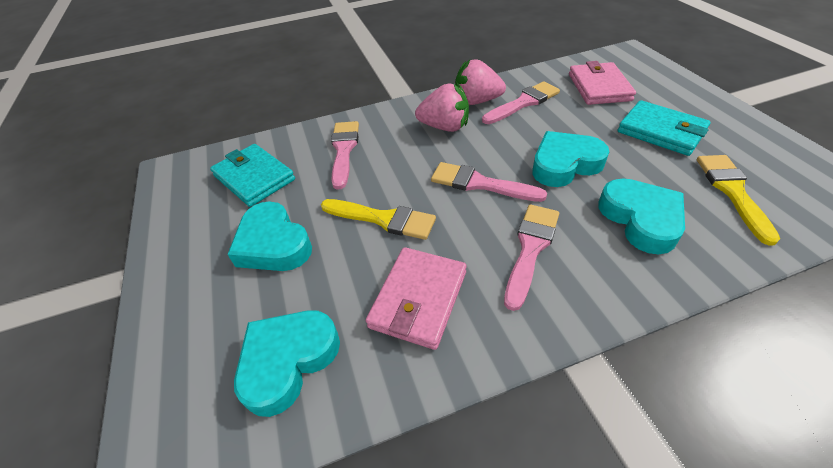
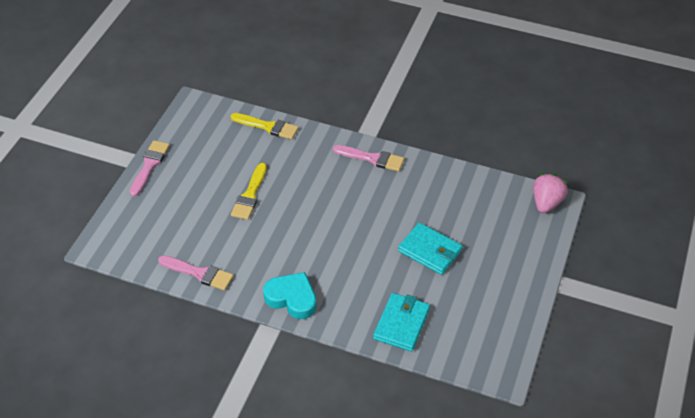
pink brush: 4 -> 3
pink strawberry: 2 -> 1
pink wallet: 2 -> 0
turquoise heart: 4 -> 1

